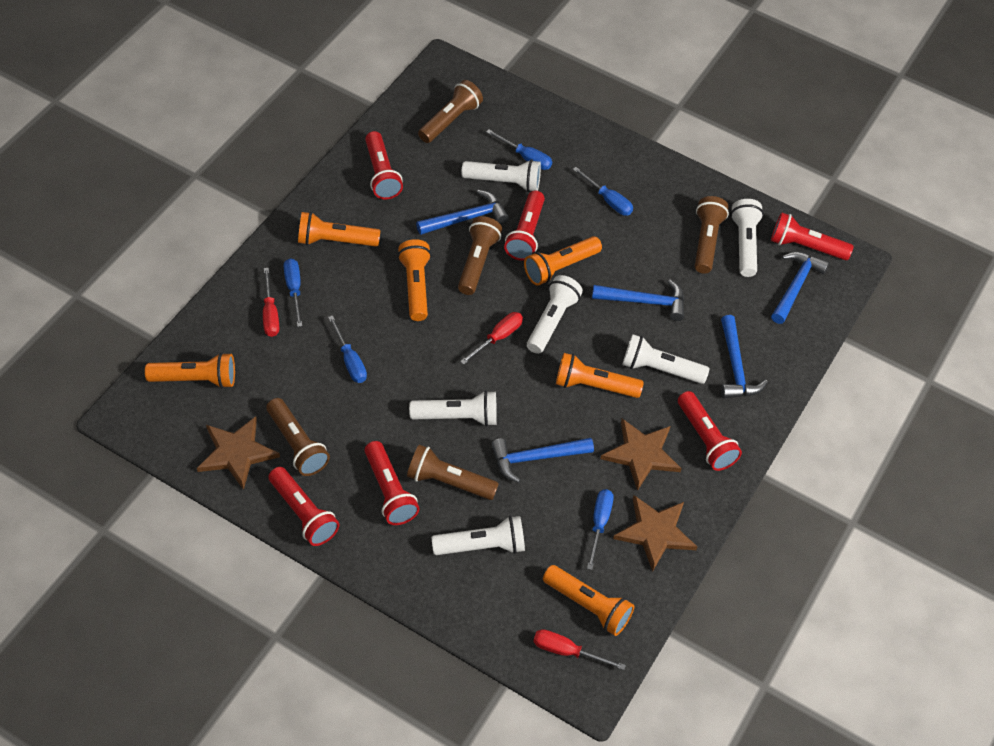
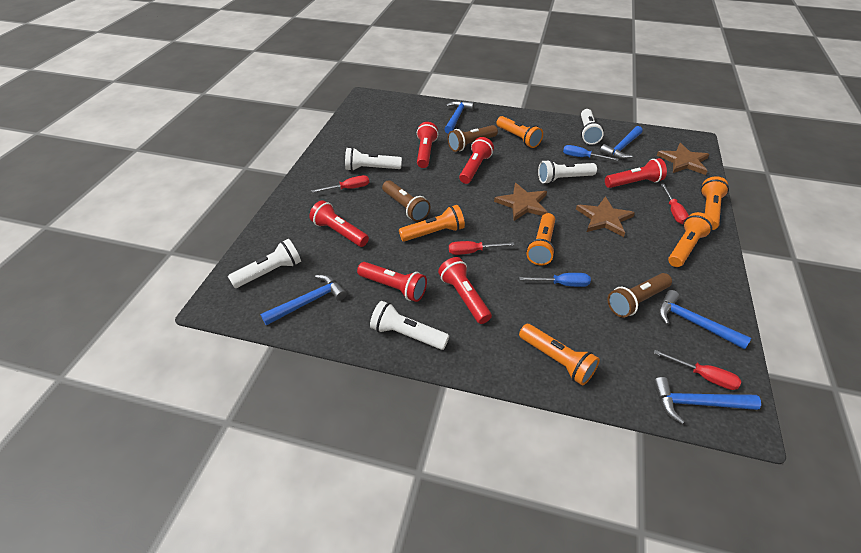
blue screwdriver: 5 -> 2
brown flashlight: 5 -> 3
red screwdriver: 3 -> 4
white flashlight: 6 -> 5

